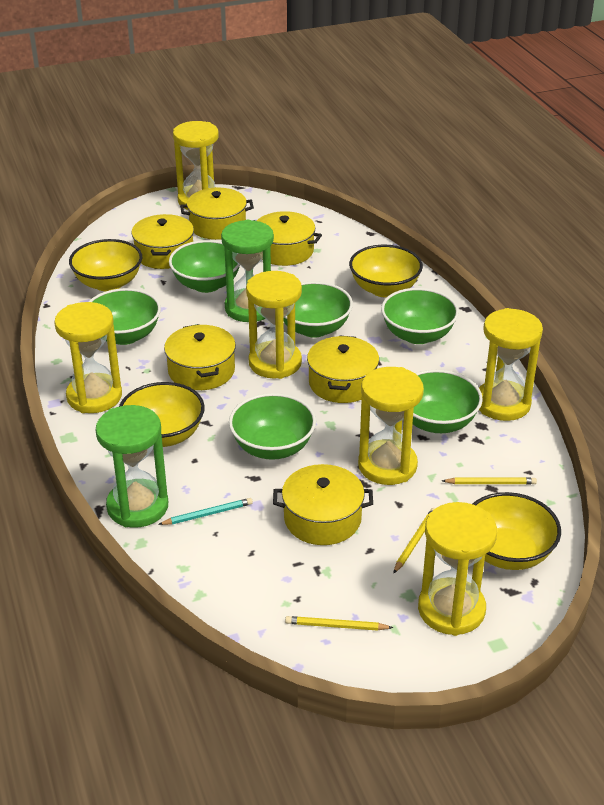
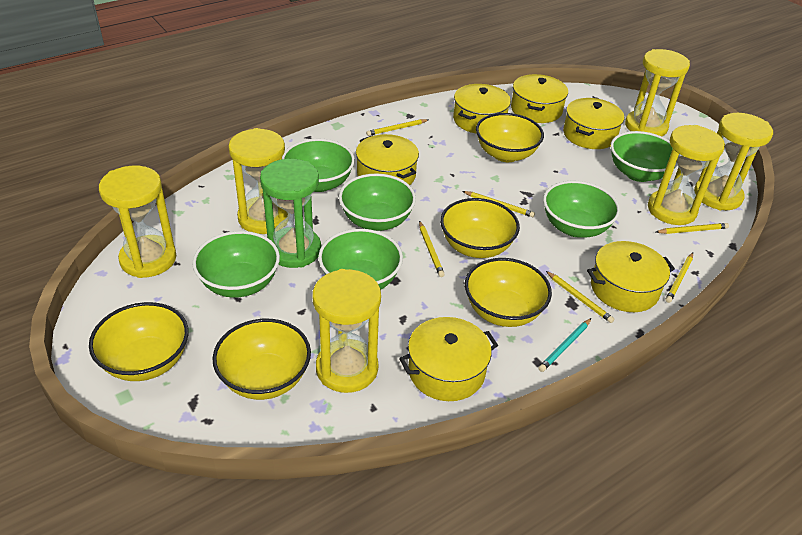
green hourglass: 2 -> 1
yellow bowl: 4 -> 5
yellow pencil: 3 -> 6

